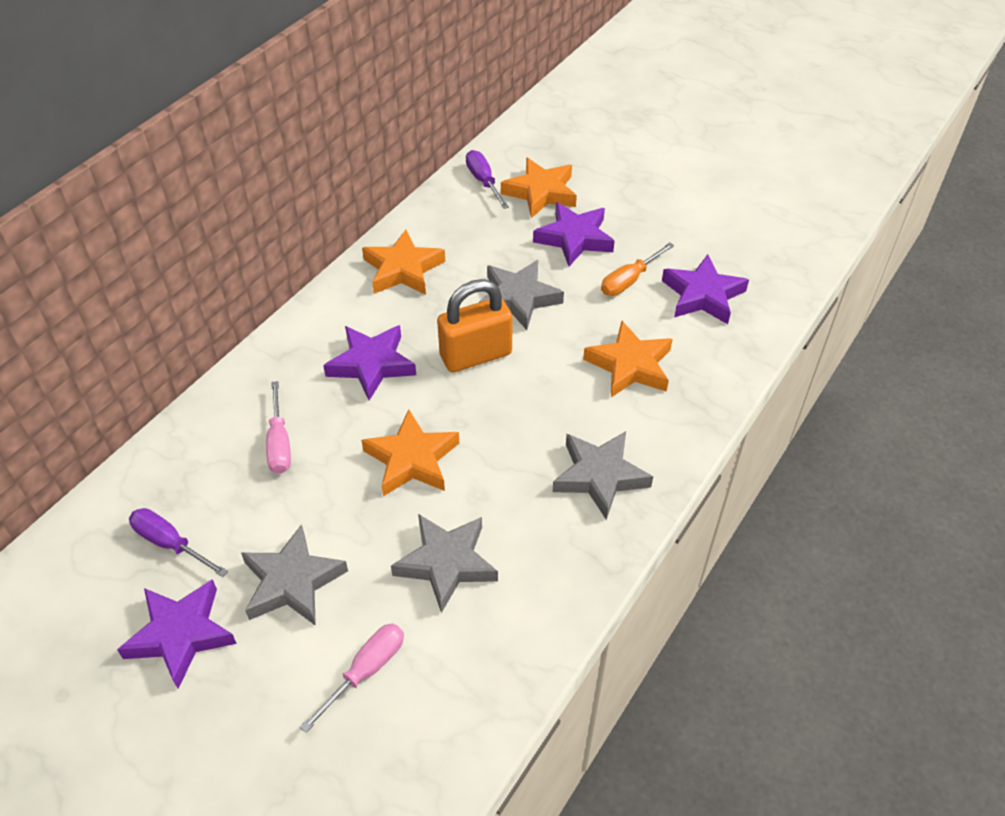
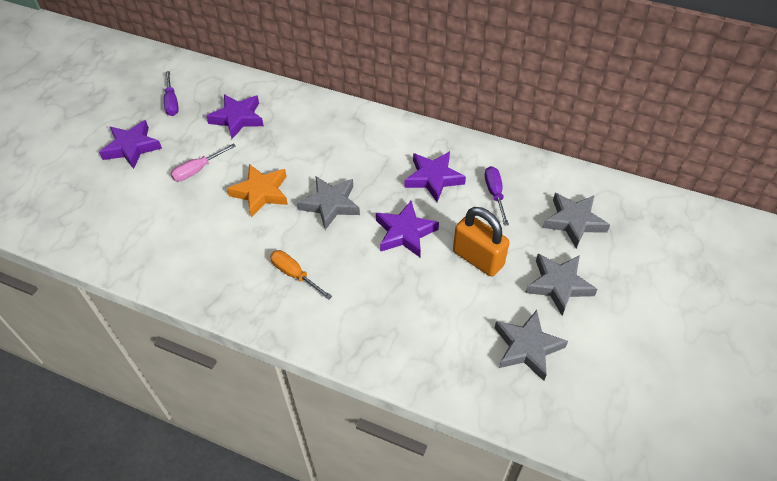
orange star: 4 -> 1
pink screwdriver: 2 -> 1

